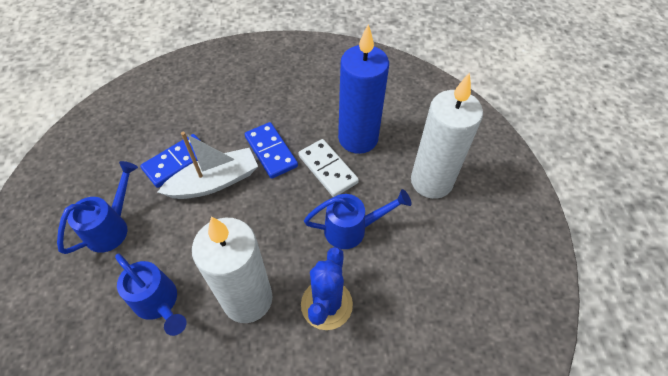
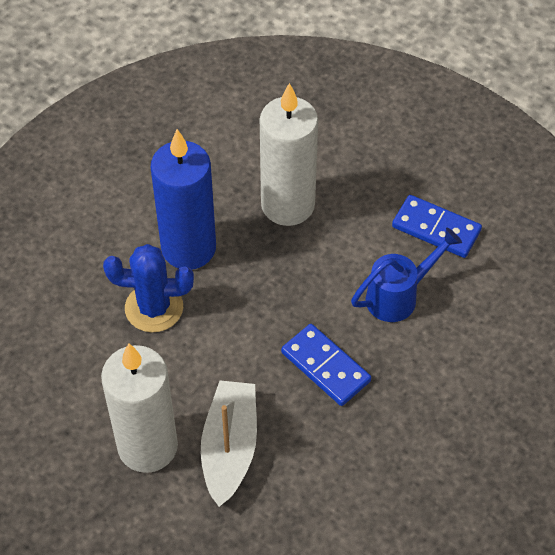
blue watering can: 3 -> 1
white domino: 1 -> 0

